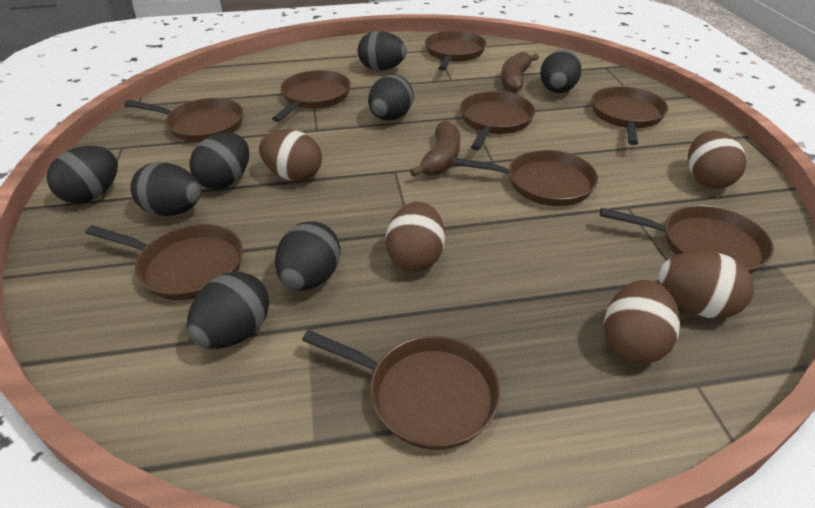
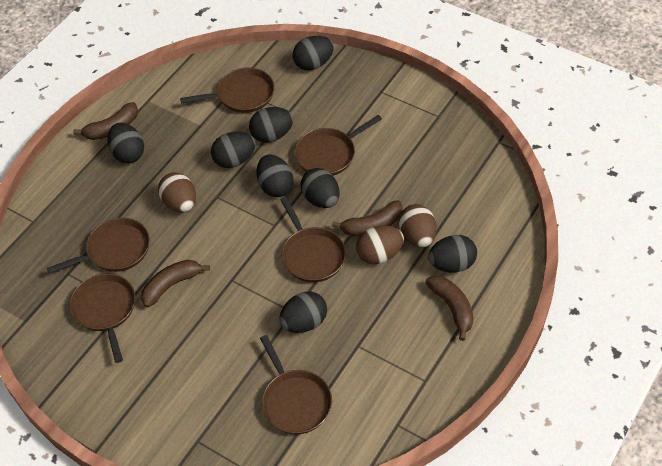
brown banana: 2 -> 4
brown egg: 5 -> 3
brown pan: 9 -> 6

